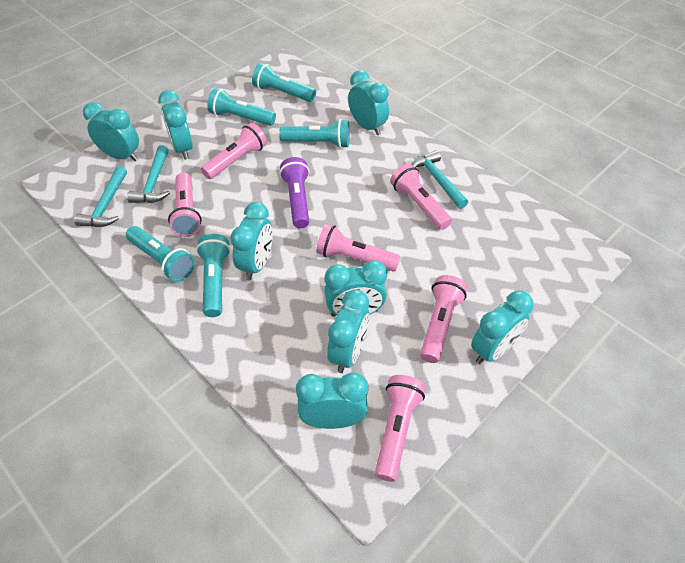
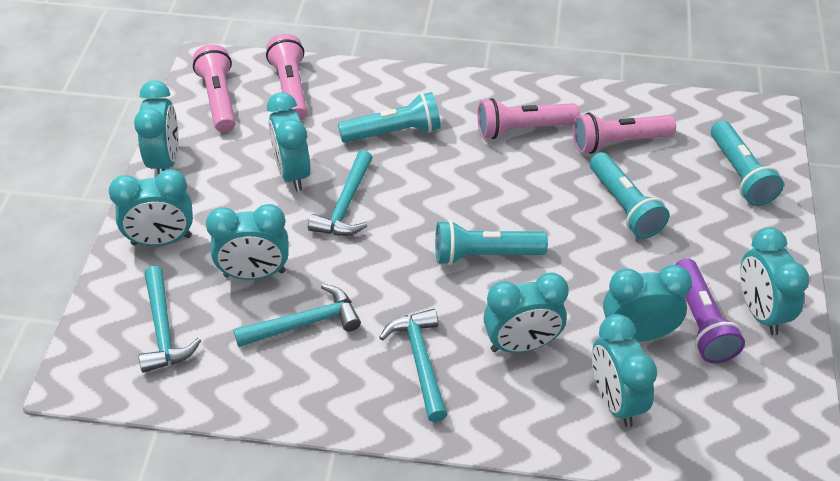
pink flashlight: 6 -> 4
turquoise flashlight: 5 -> 4
turquoise hammer: 3 -> 4

